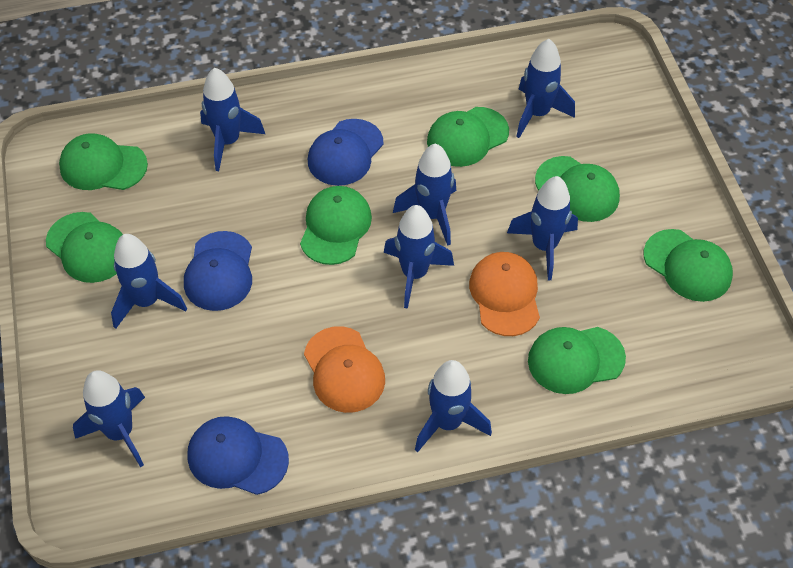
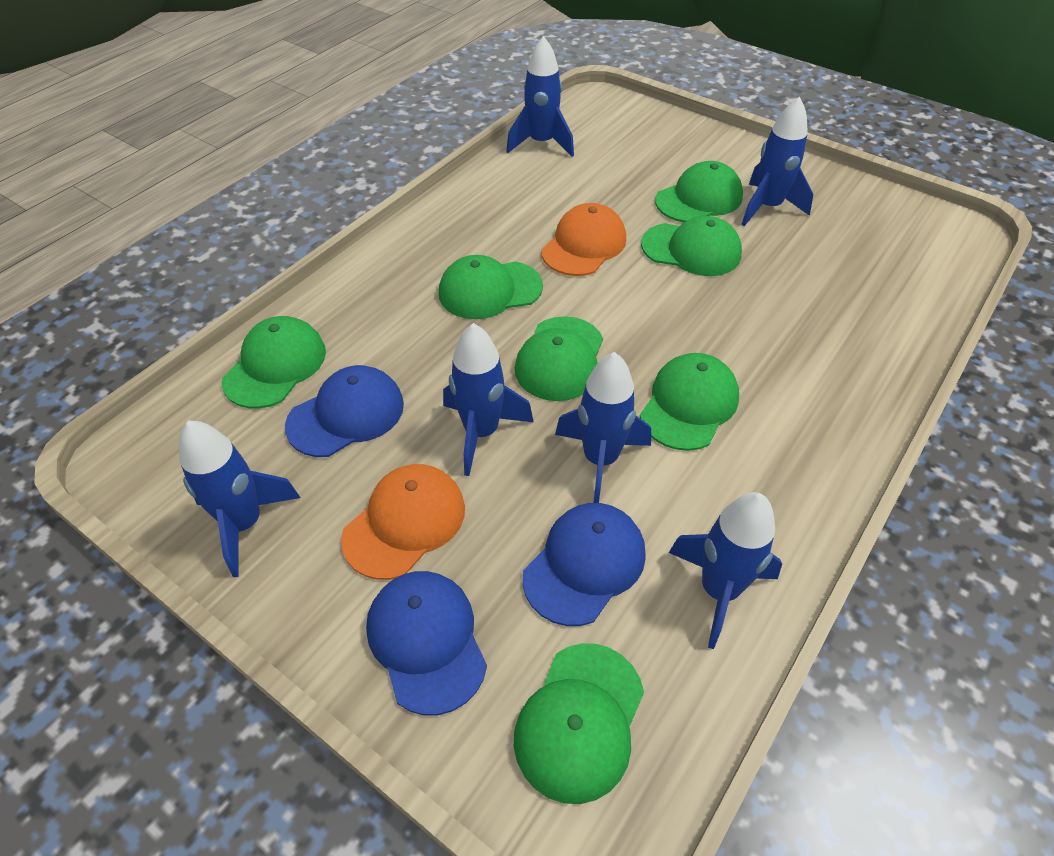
blue rocket: 8 -> 6

